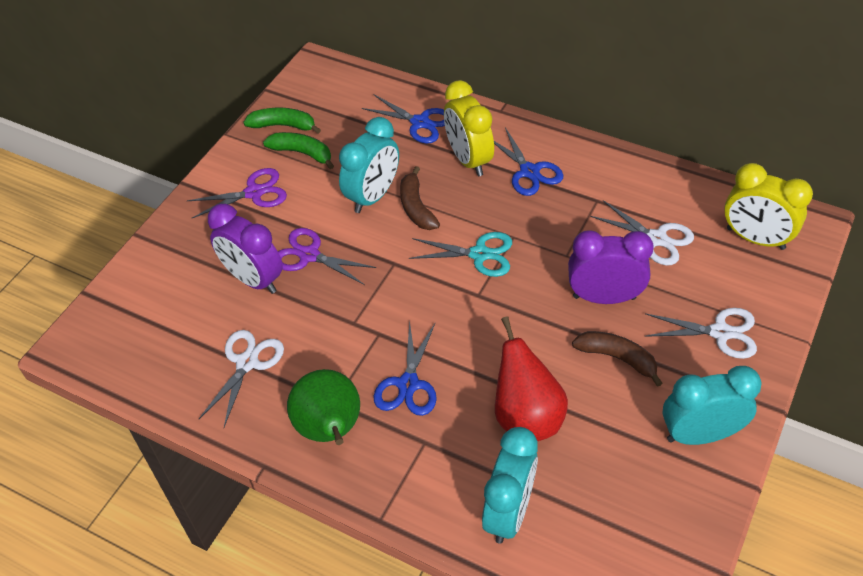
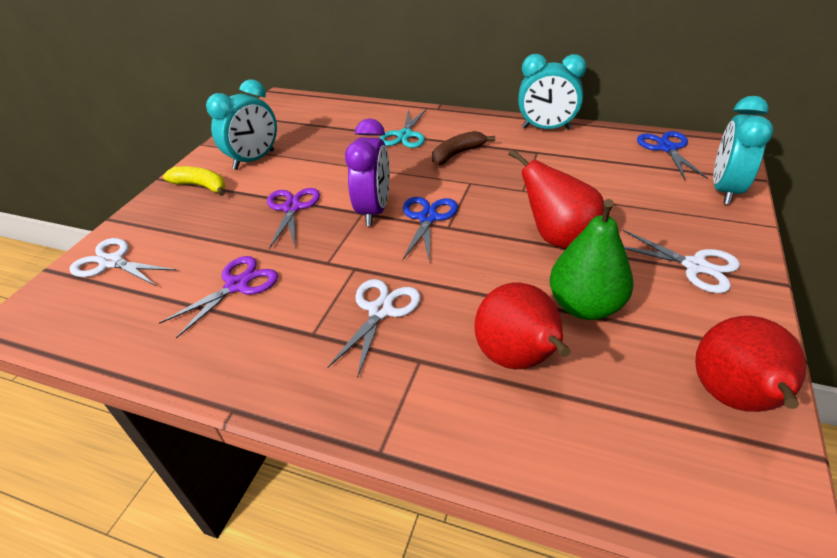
blue scissors: 3 -> 2
brown banana: 2 -> 1
green banana: 2 -> 0
purple clock: 2 -> 1
red pear: 1 -> 3
yellow banana: 0 -> 1
yellow clock: 2 -> 0

